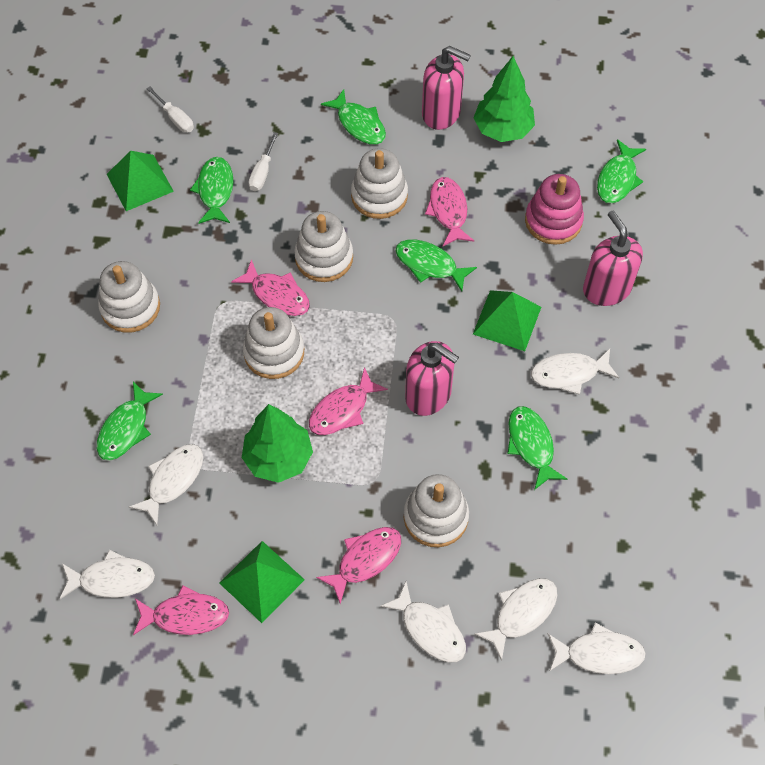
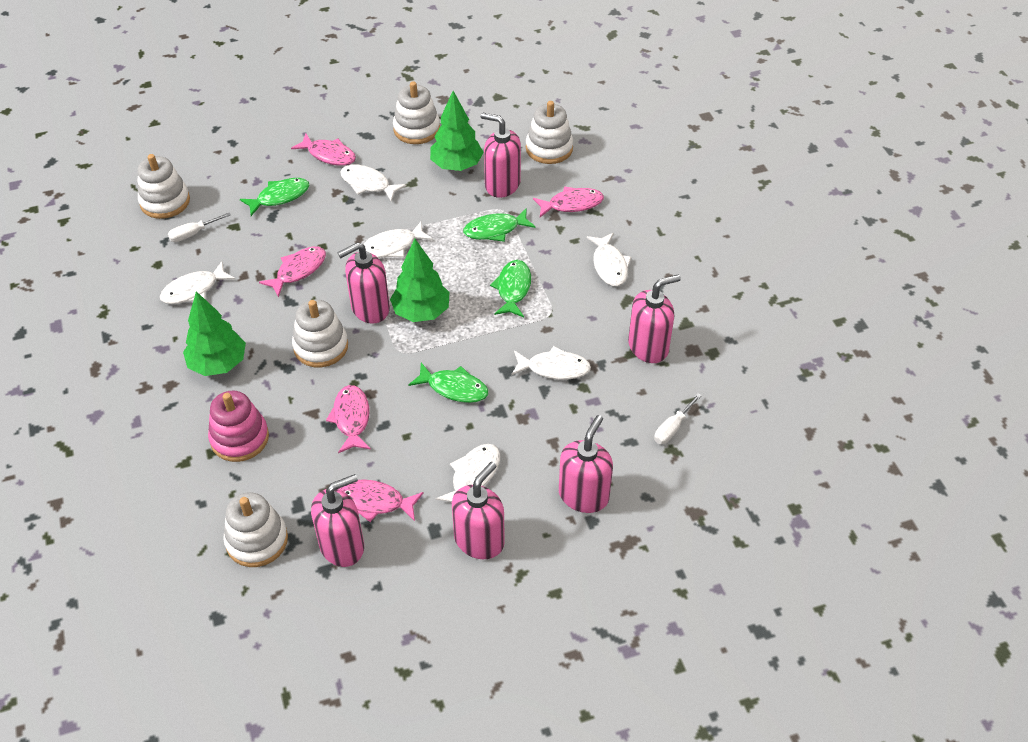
green fish: 6 -> 4
green pyramid: 3 -> 0
green tree: 2 -> 3
pink soap dispenser: 3 -> 6

